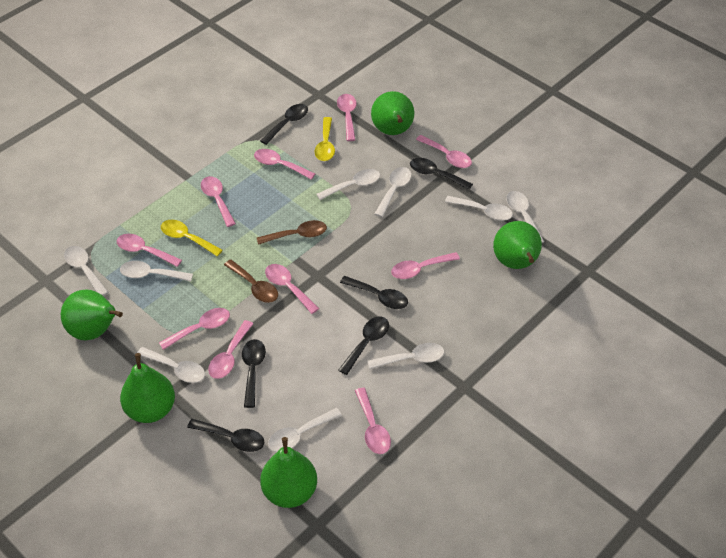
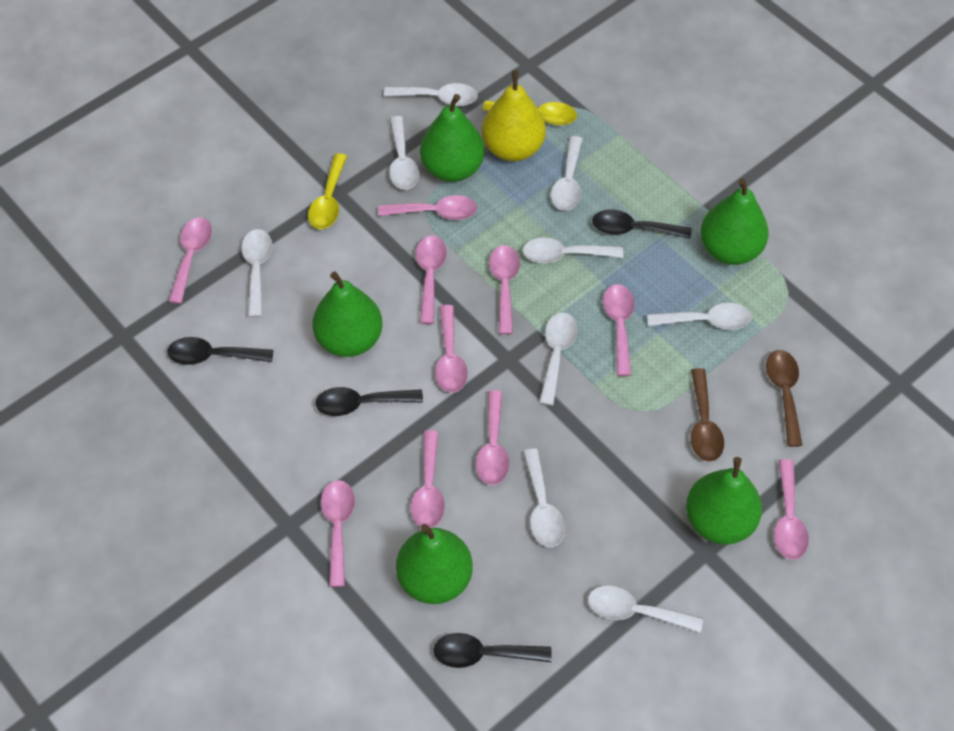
black spoon: 6 -> 4
yellow pear: 0 -> 1

